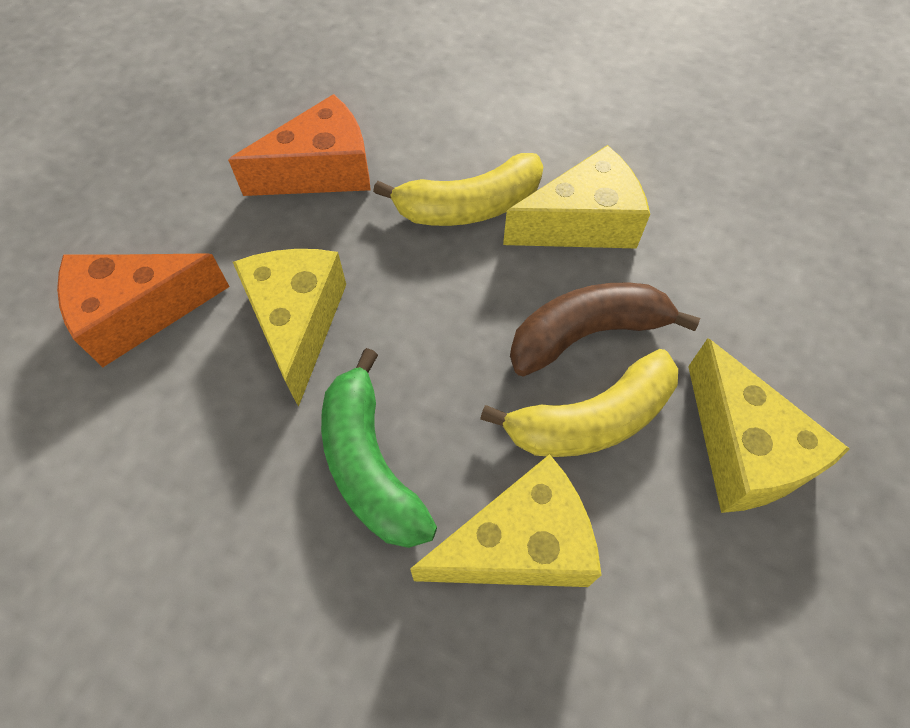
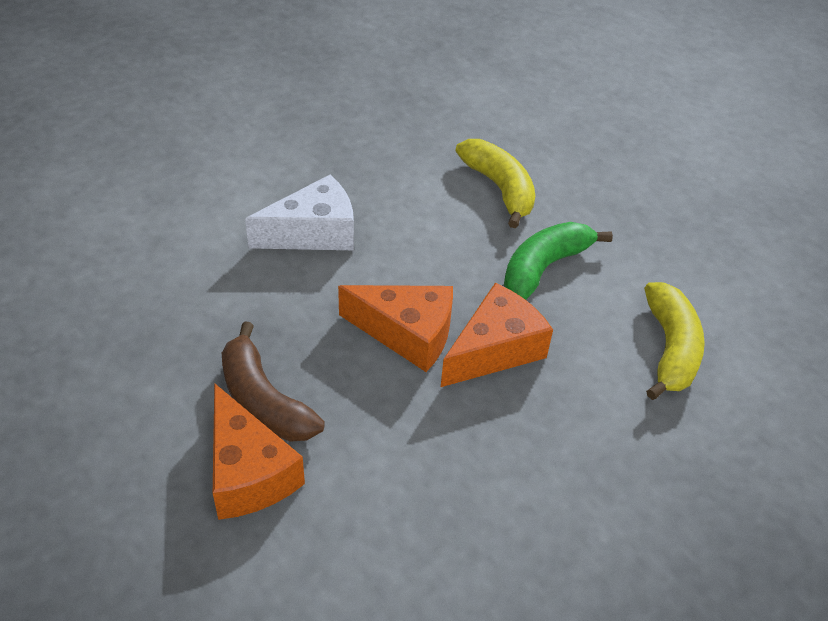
orange cheese: 2 -> 3
white cheese: 0 -> 1
yellow cheese: 4 -> 0

